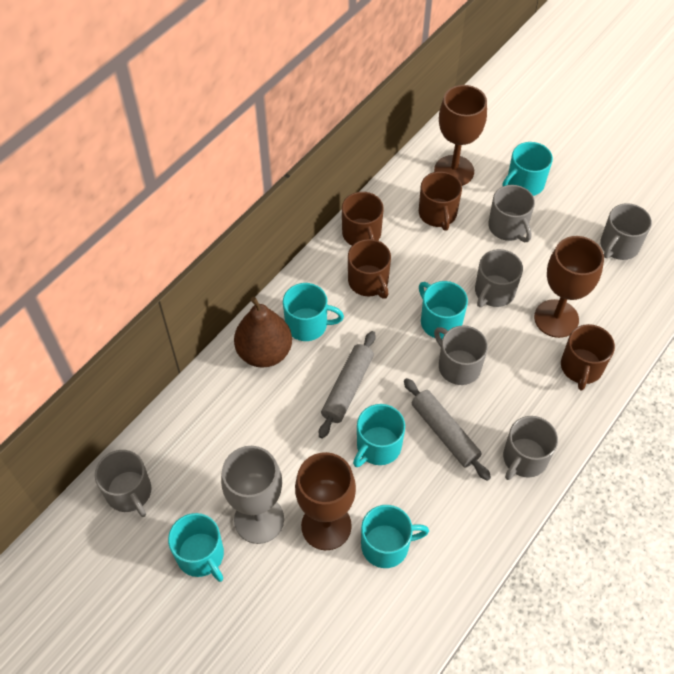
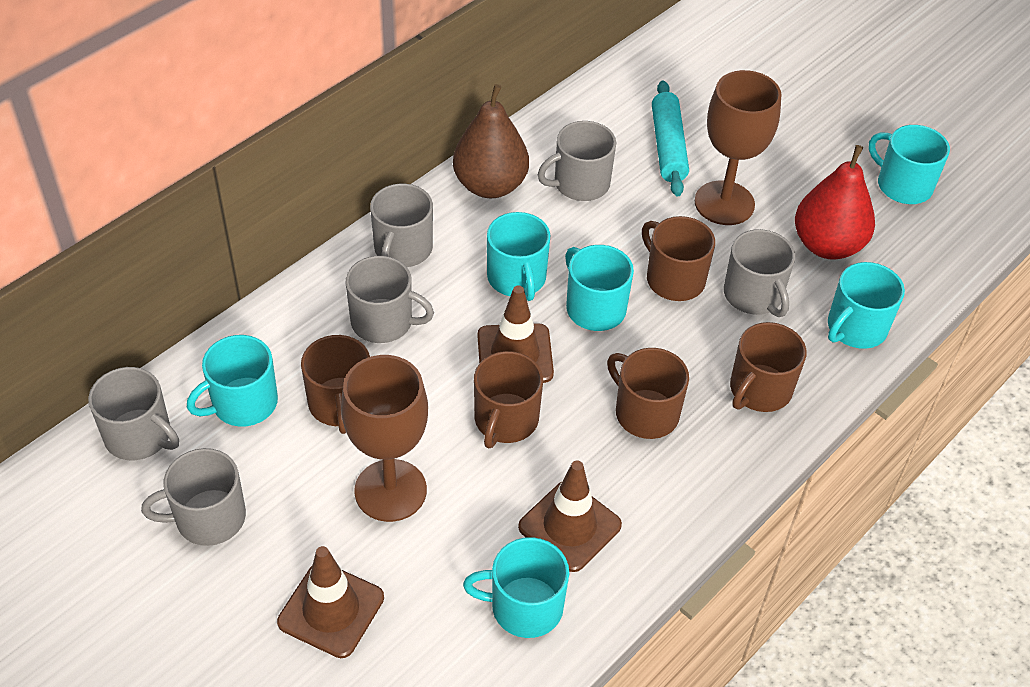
brown goblet: 3 -> 2
brown mug: 4 -> 5
brown traffic cone: 0 -> 3
grey goblet: 1 -> 0
grey rolling pin: 2 -> 0
red pear: 0 -> 1
turquoise rolling pin: 0 -> 1

